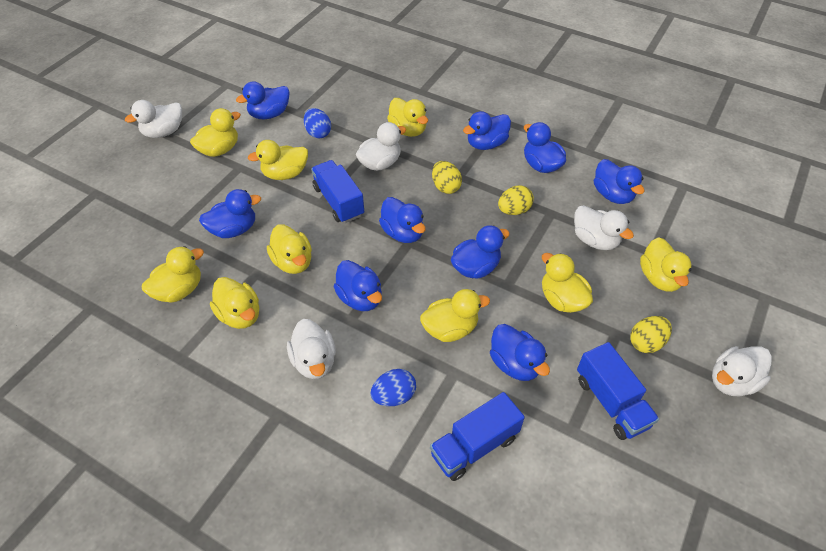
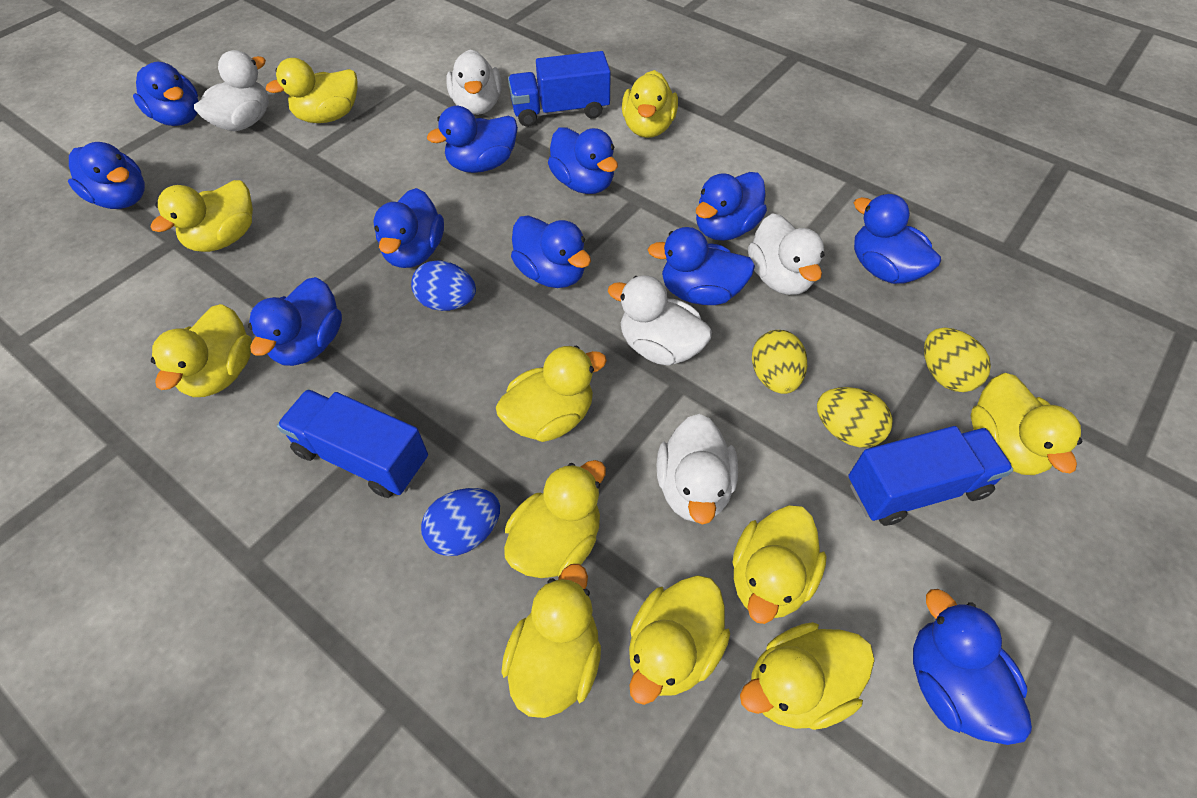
blue duck: 9 -> 11
yellow duck: 9 -> 11

